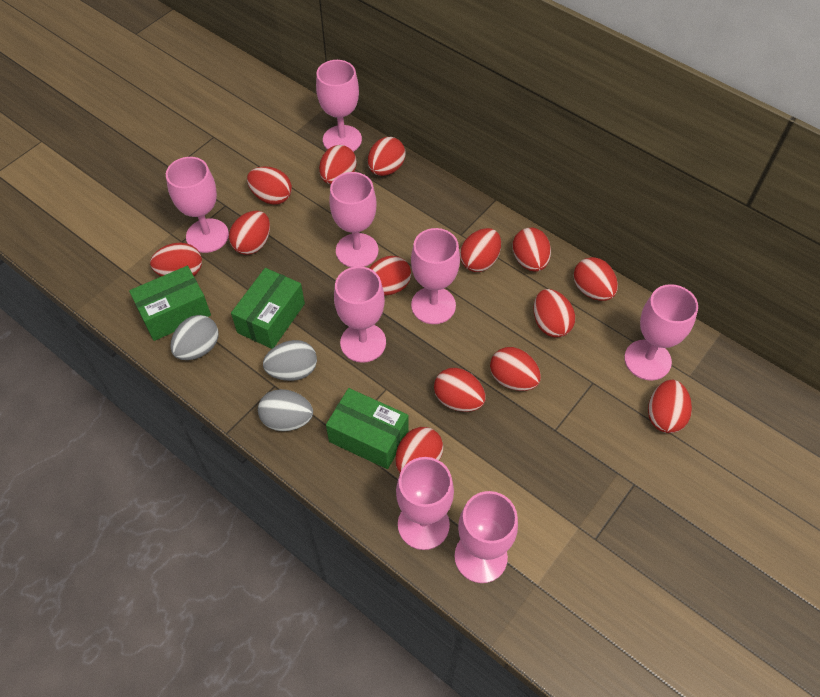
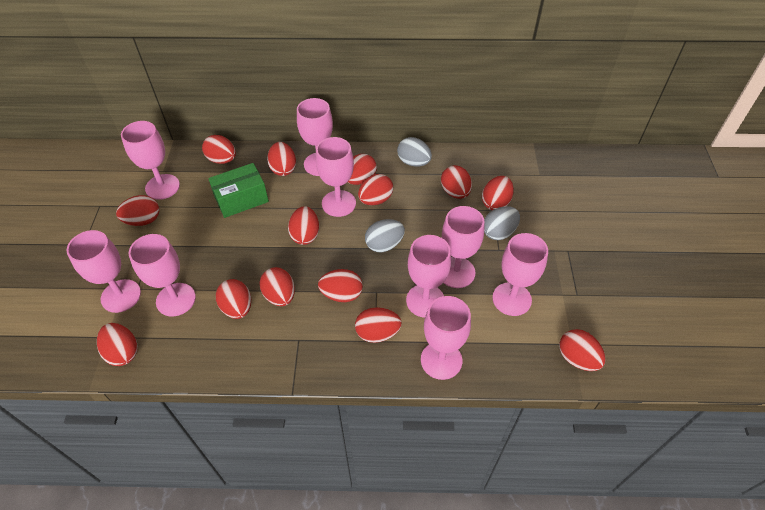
green box: 3 -> 1
pink goblet: 8 -> 9

